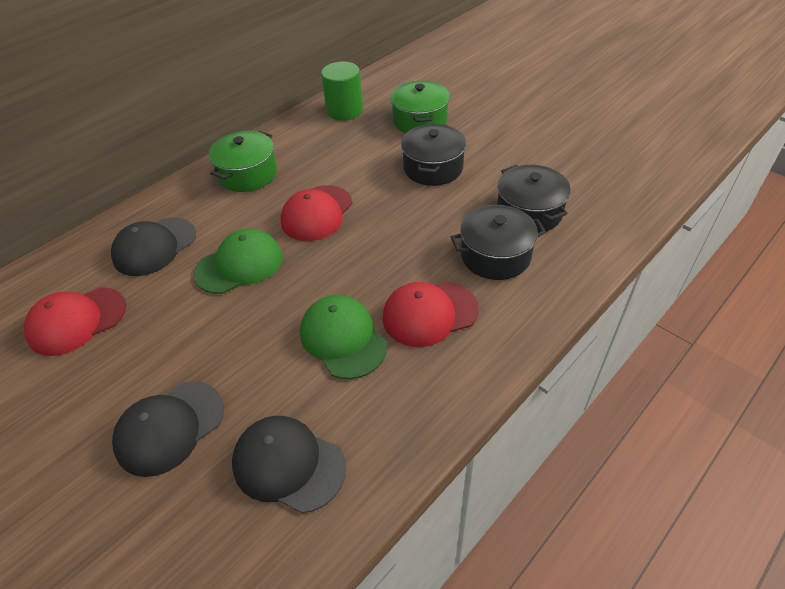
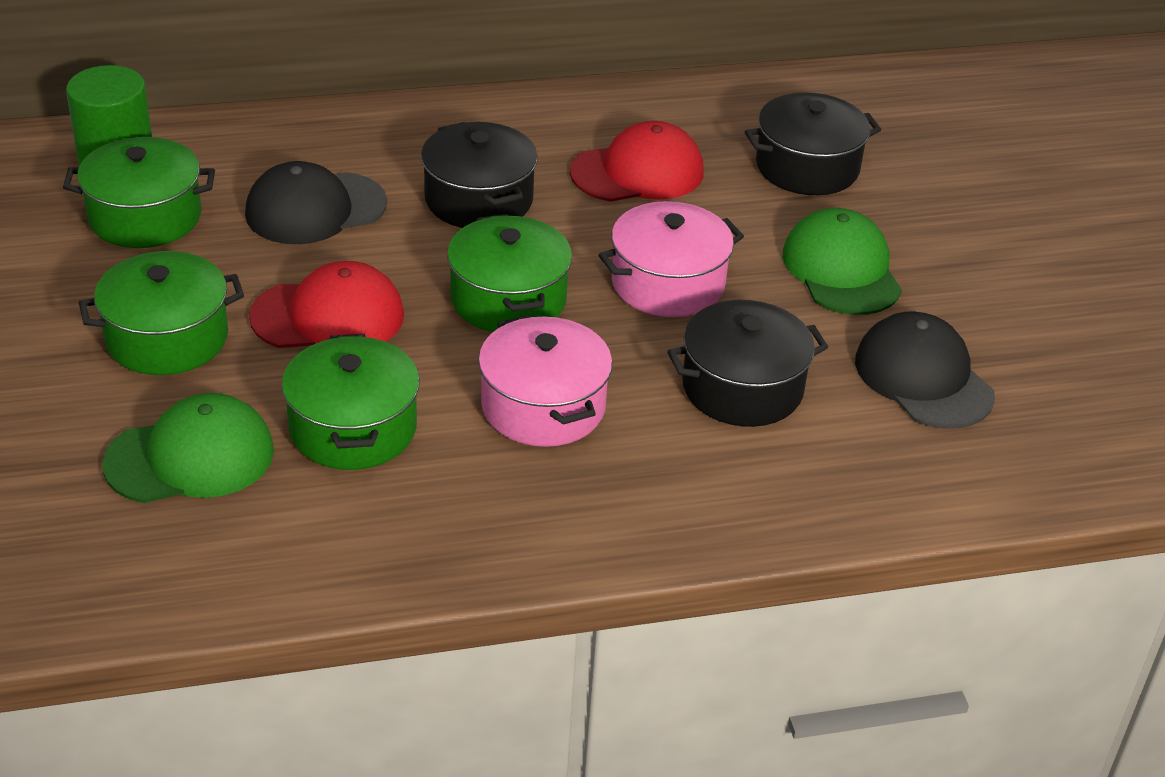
black cap: 3 -> 2
green pot: 2 -> 4
pink pot: 0 -> 2
red cap: 3 -> 2

